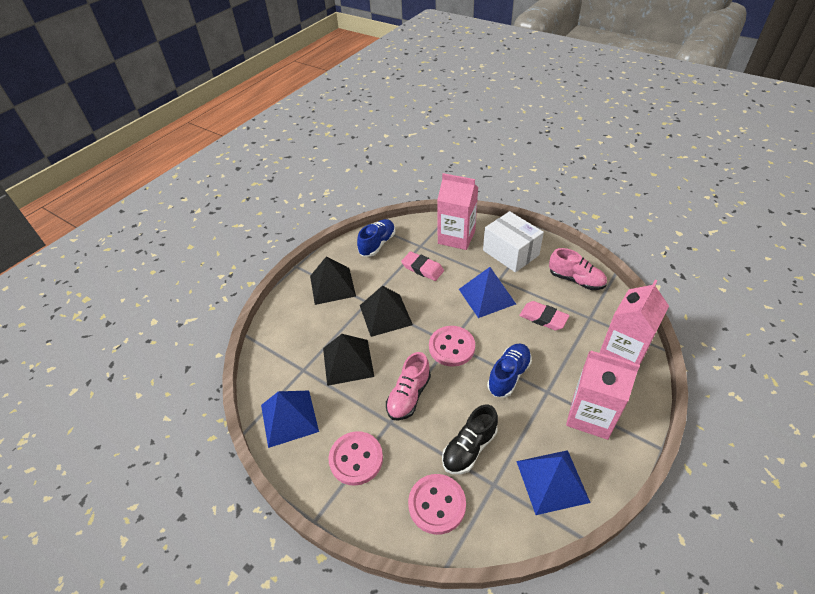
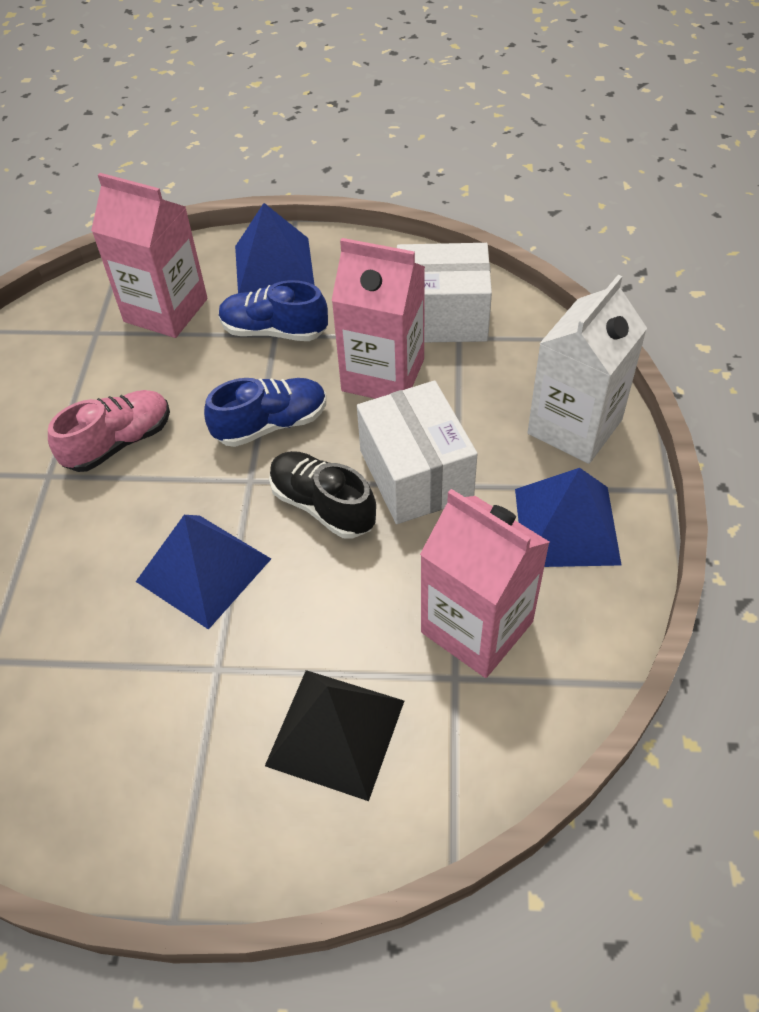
black pyramid: 3 -> 1
pink button: 3 -> 0
pink eraser: 2 -> 0
pink shoe: 2 -> 1
white box: 1 -> 2
white carton: 0 -> 1

